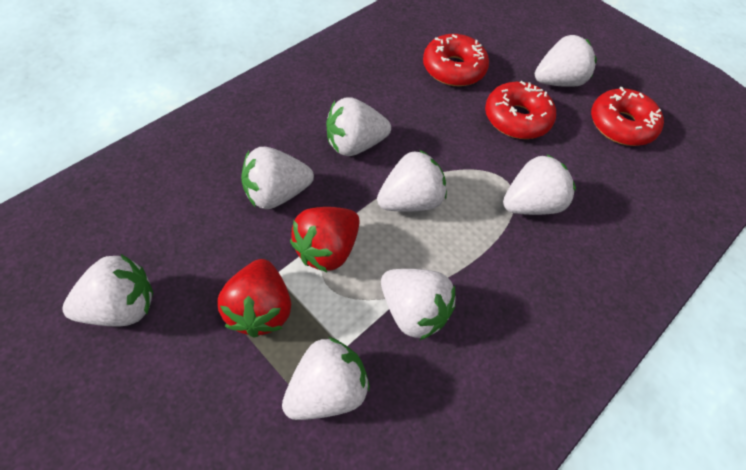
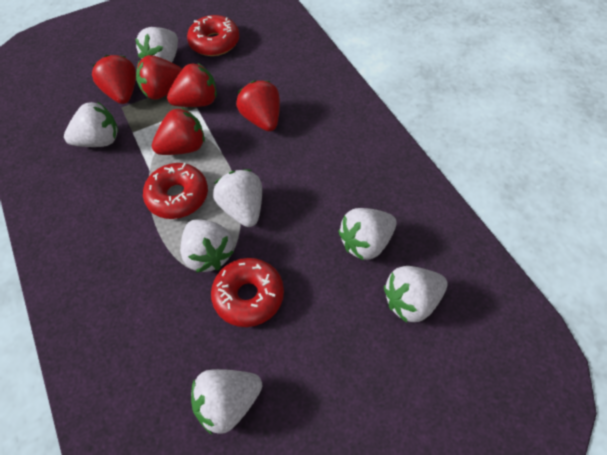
red strawberry: 2 -> 5
white strawberry: 8 -> 7

